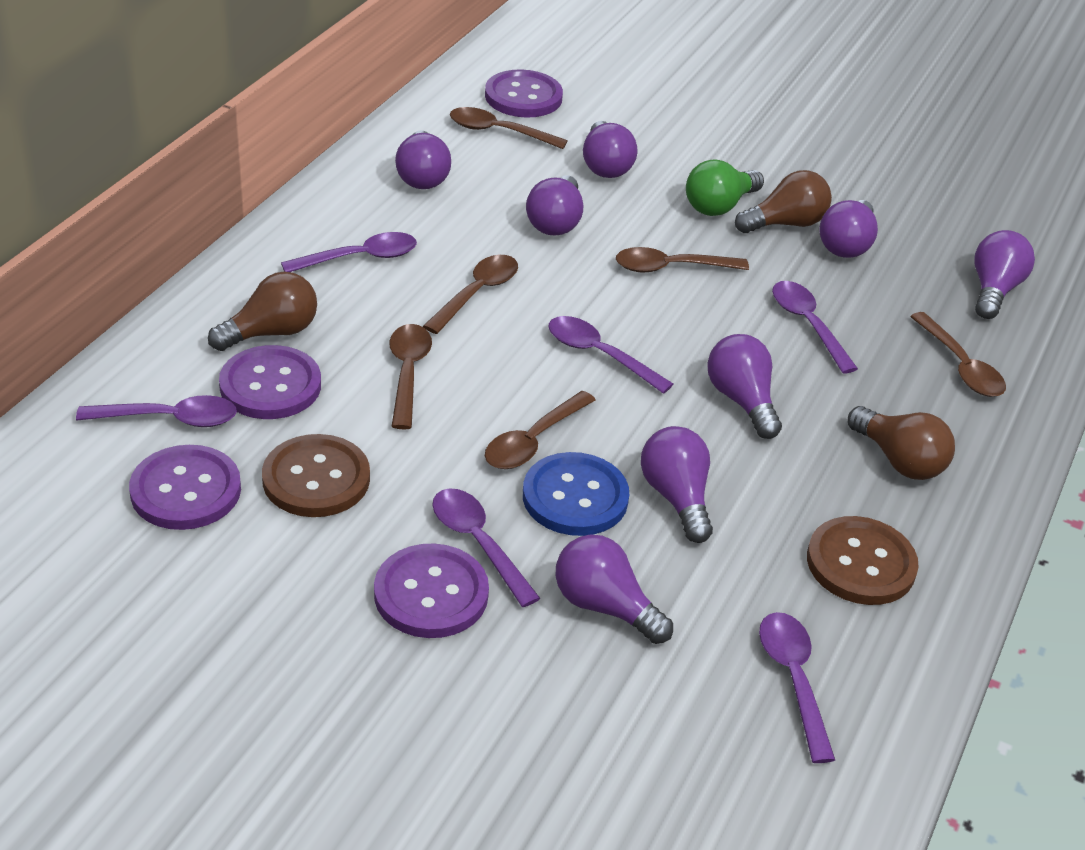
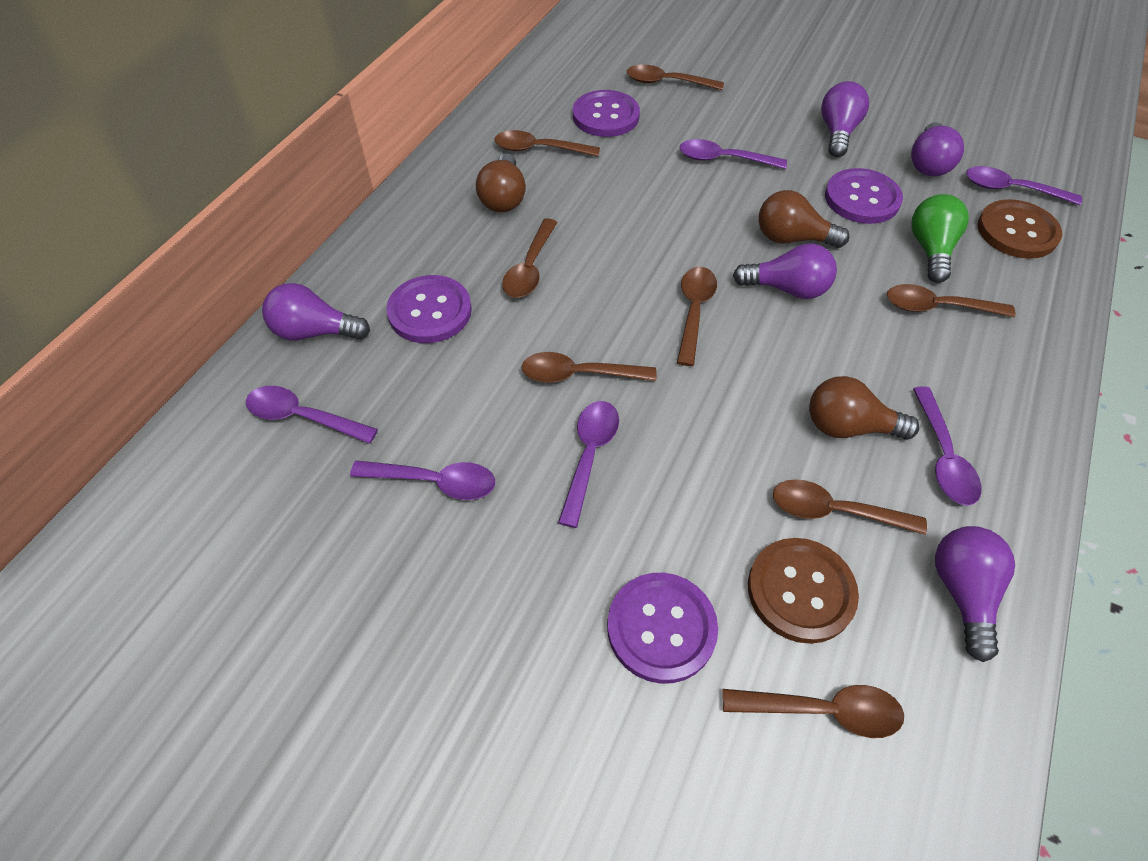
blue button: 1 -> 0
brown spoon: 6 -> 8
purple light bulb: 8 -> 5

